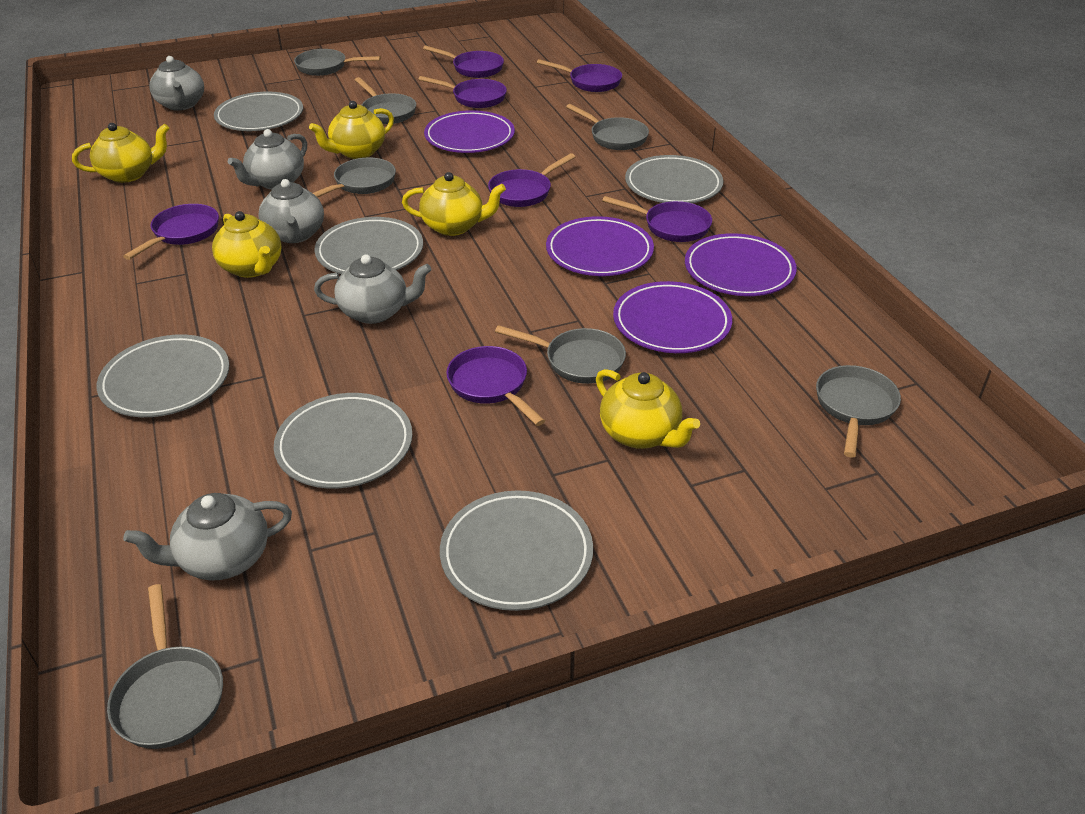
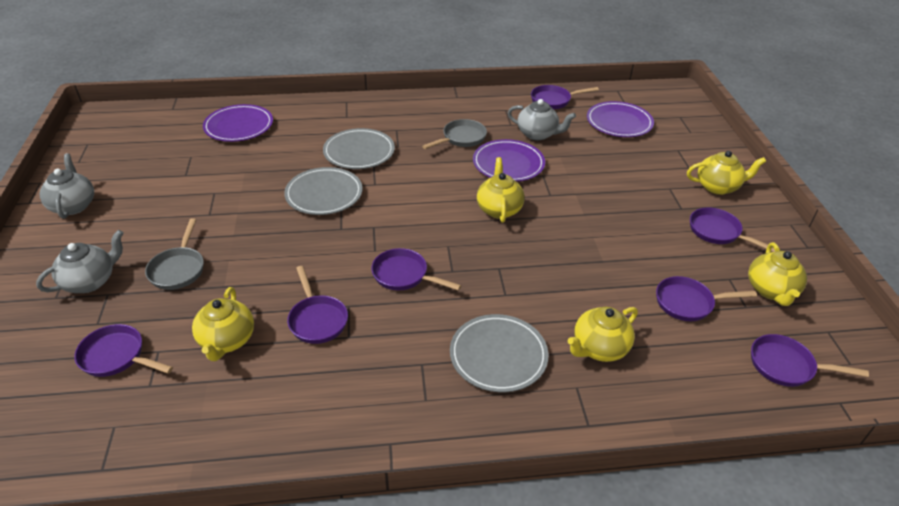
grey pan: 7 -> 2
grey plate: 6 -> 3
grey teapot: 5 -> 3
purple plate: 4 -> 3

